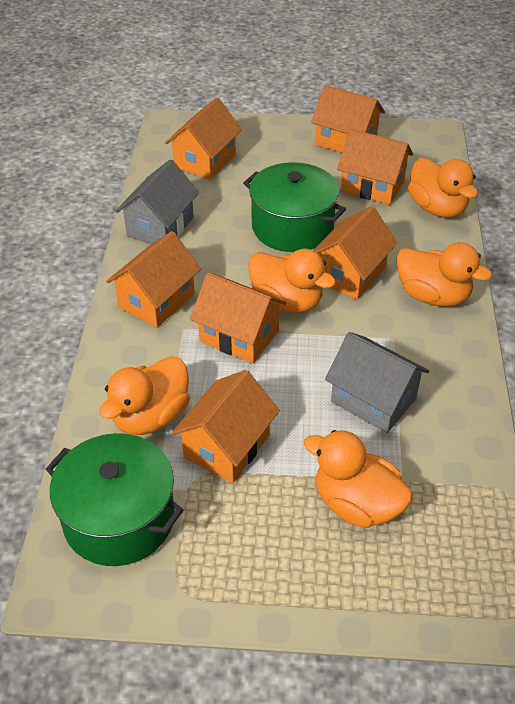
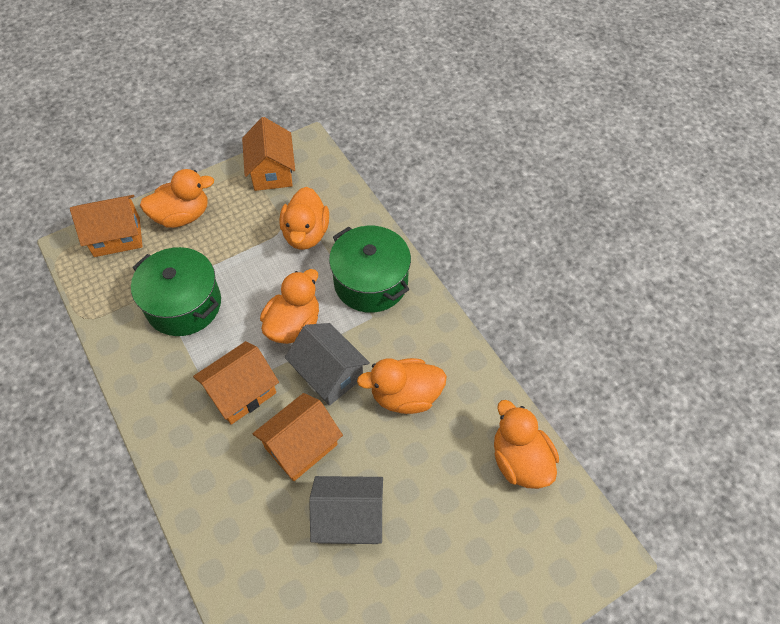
orange house: 7 -> 4

